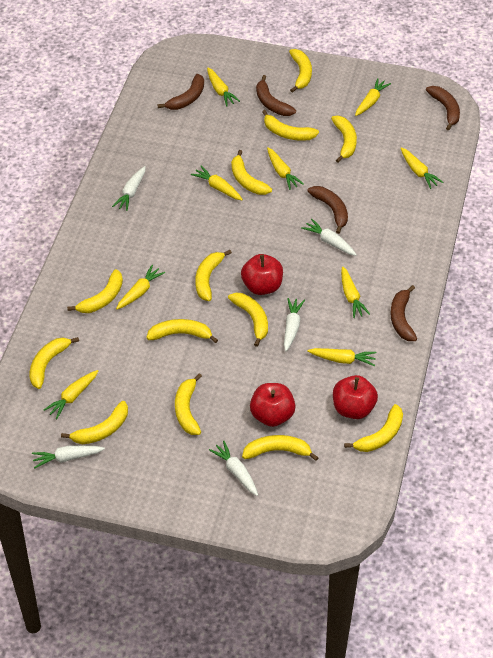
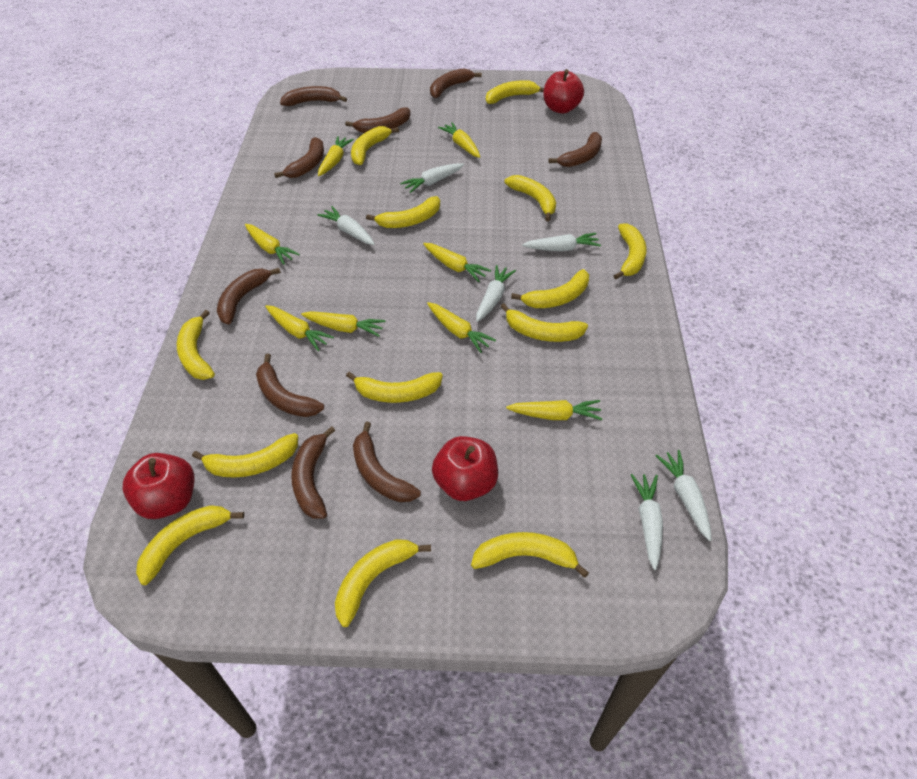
brown banana: 5 -> 9
white carrot: 5 -> 6
yellow carrot: 9 -> 8

